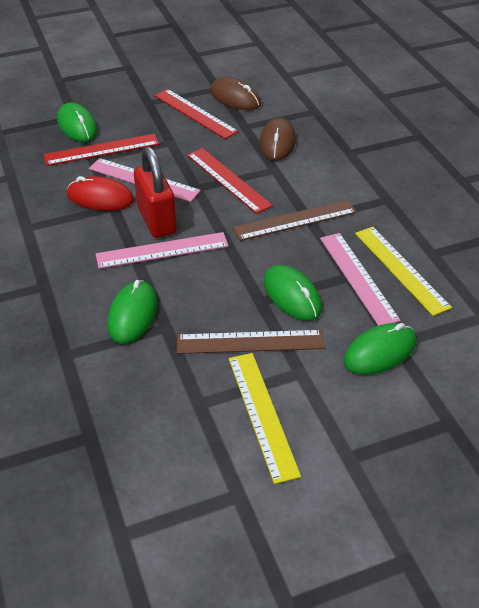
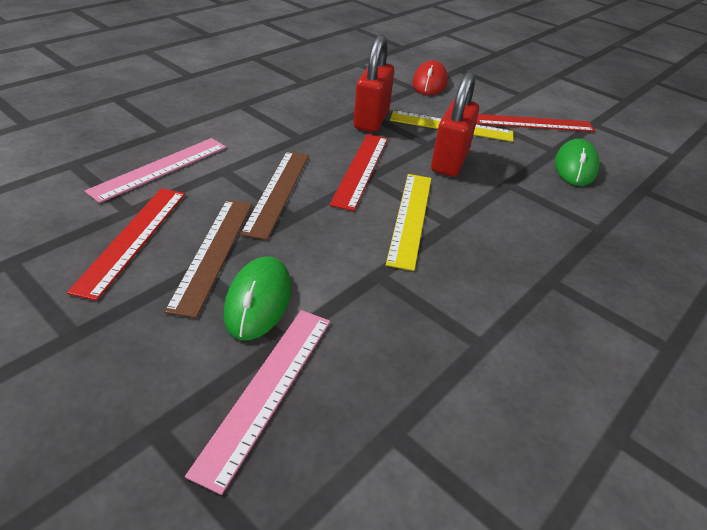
brown mouse: 2 -> 0
green mouse: 4 -> 2
pink ruler: 3 -> 2
red padlock: 1 -> 2

